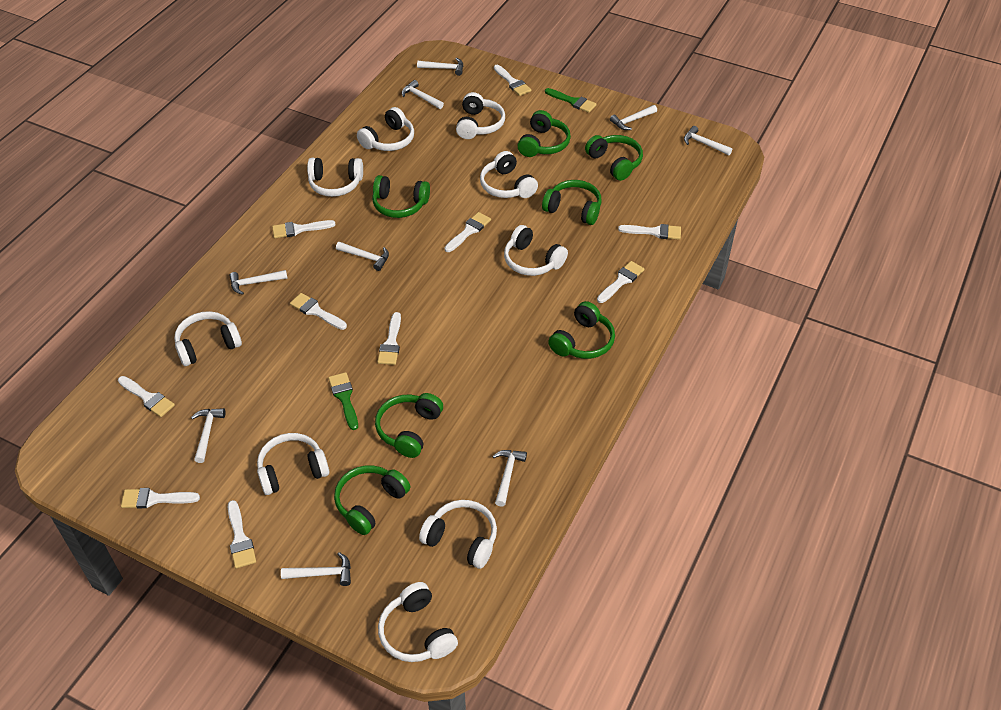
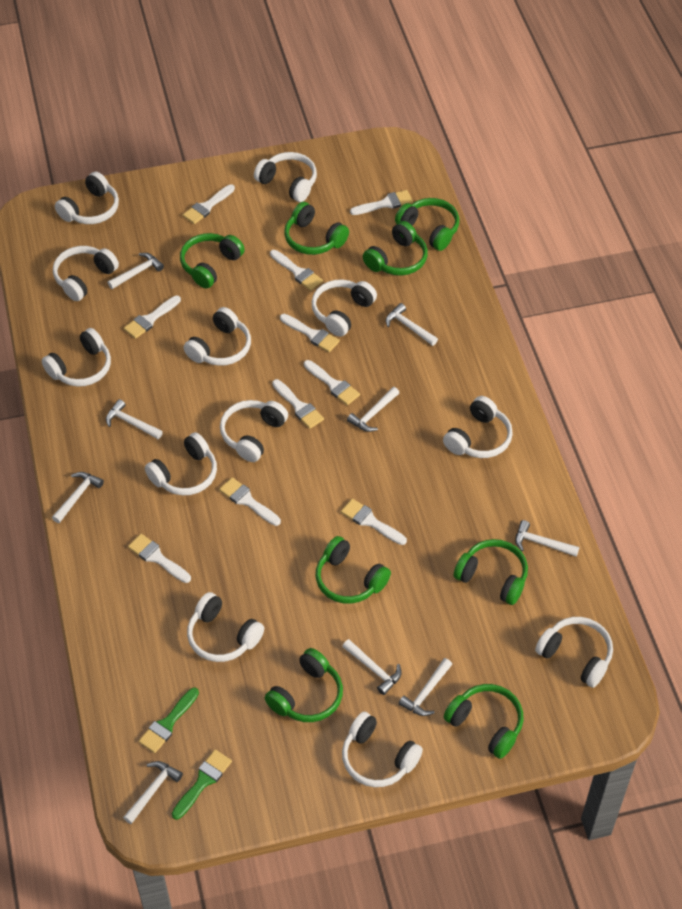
green headphones: 7 -> 8
white headphones: 9 -> 12

